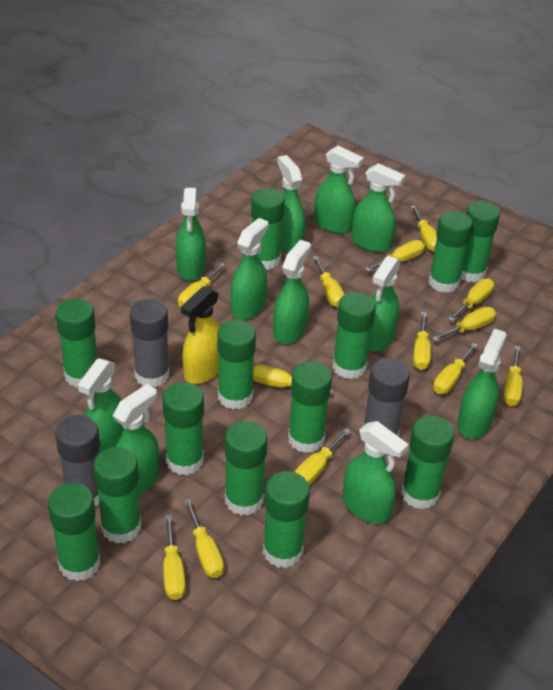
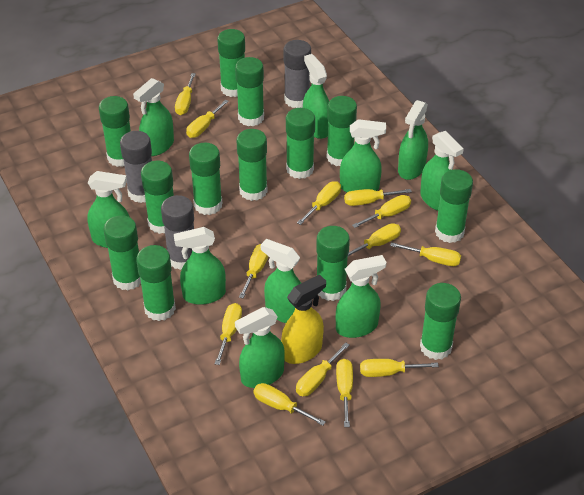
green spray bottle: 11 -> 10

